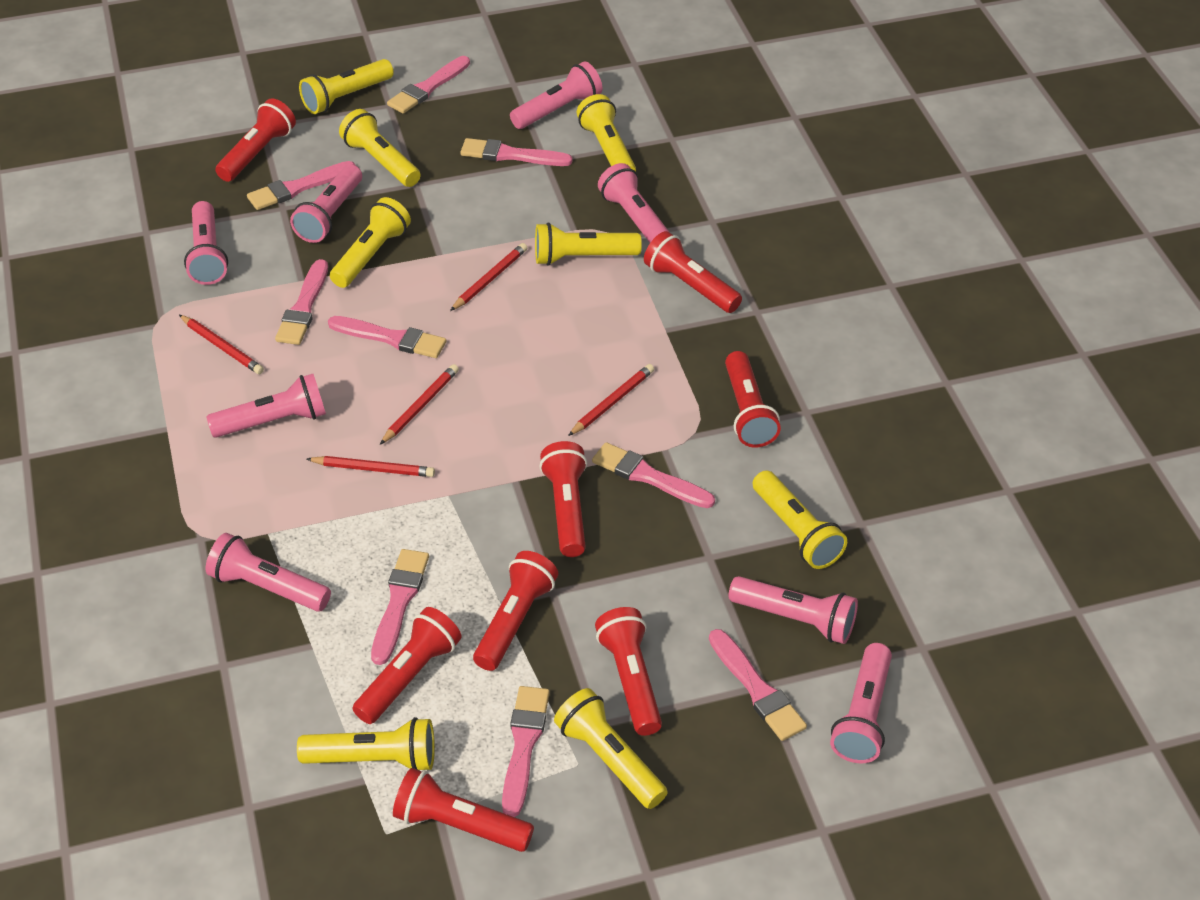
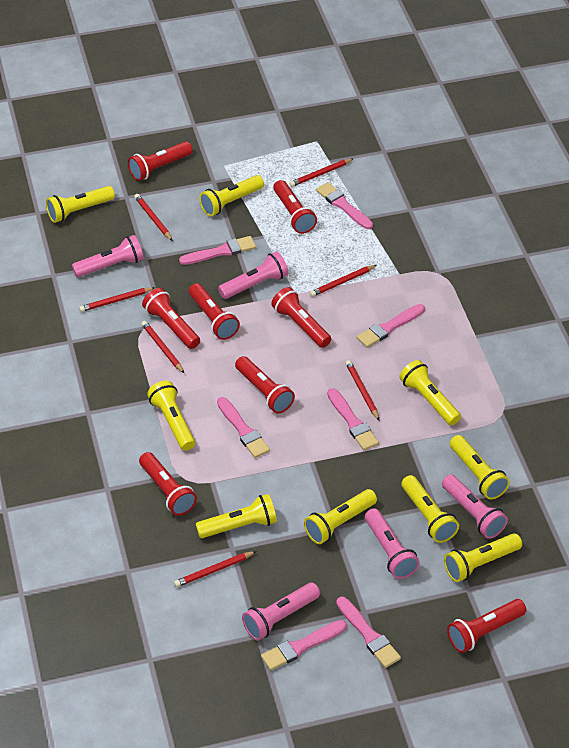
pink brush: 9 -> 7
pink flashlight: 8 -> 5
red pencil: 5 -> 7
yellow flashlight: 8 -> 9

